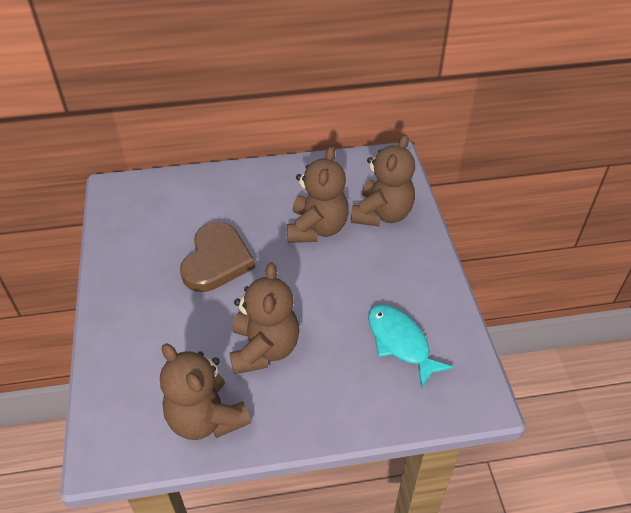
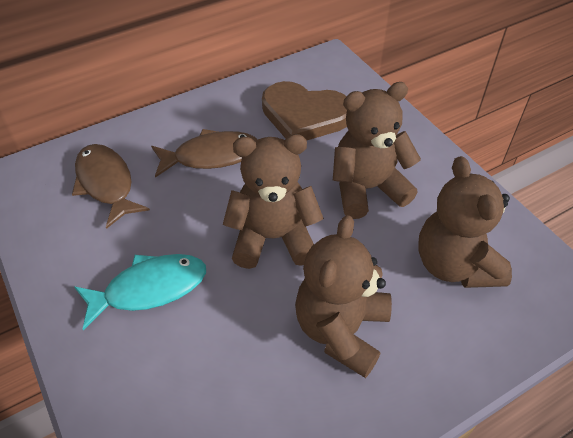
brown fish: 0 -> 2

